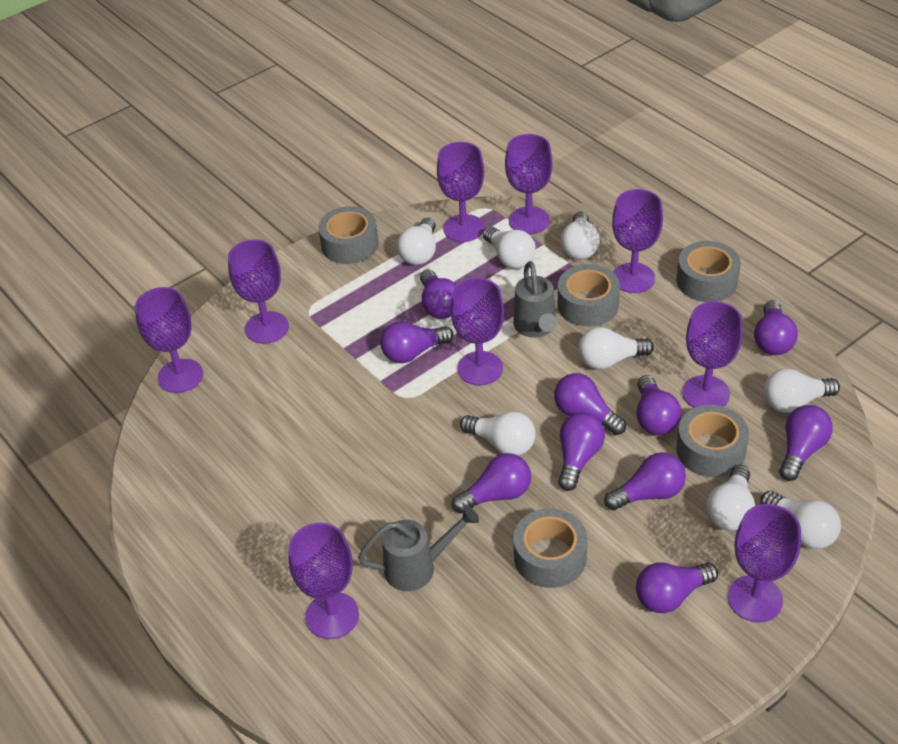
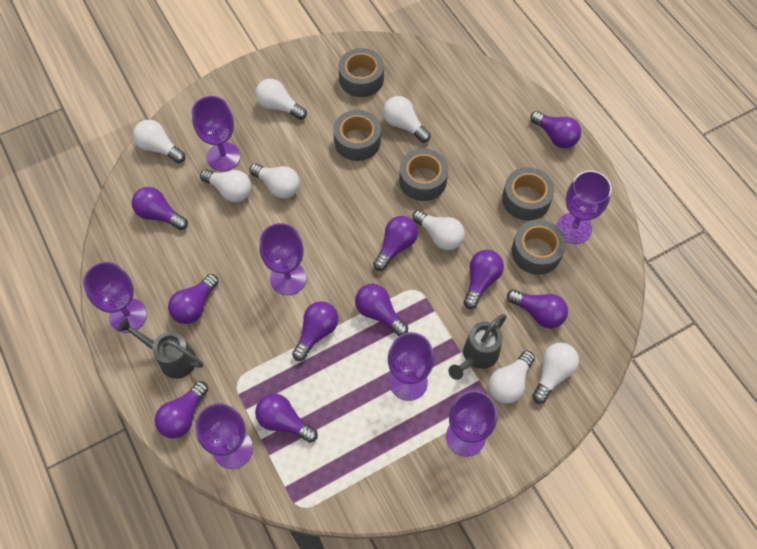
purple goblet: 9 -> 7

